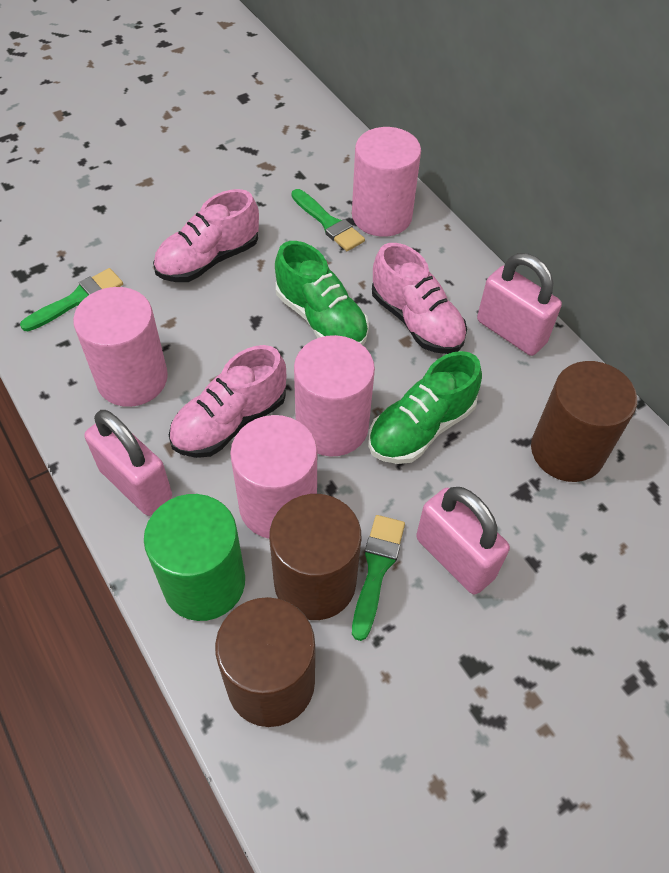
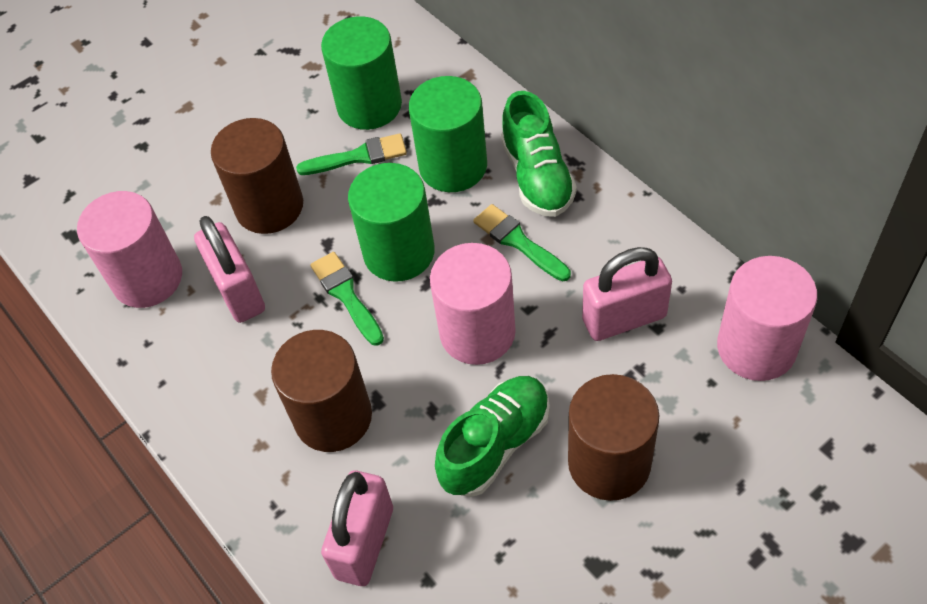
green cylinder: 1 -> 3
pink cylinder: 4 -> 3
pink shoe: 3 -> 0

